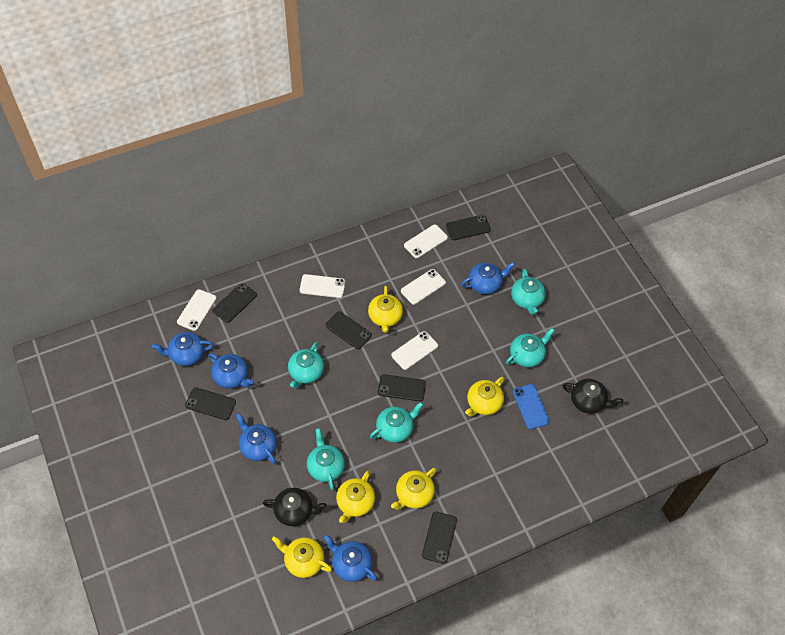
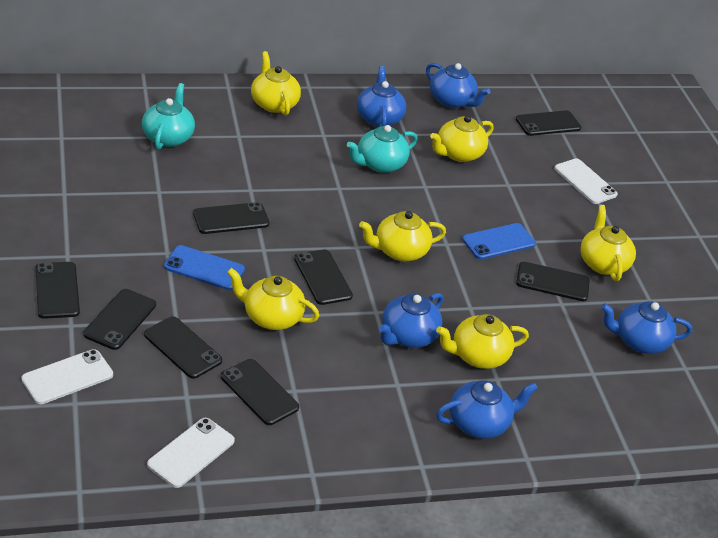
black phone: 6 -> 8
black teapot: 2 -> 0
blue phone: 1 -> 2
turquoise teapot: 5 -> 2
white phone: 5 -> 3
yellow teapot: 5 -> 6

